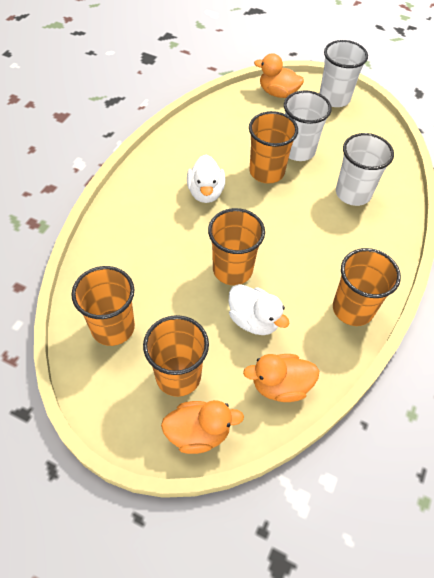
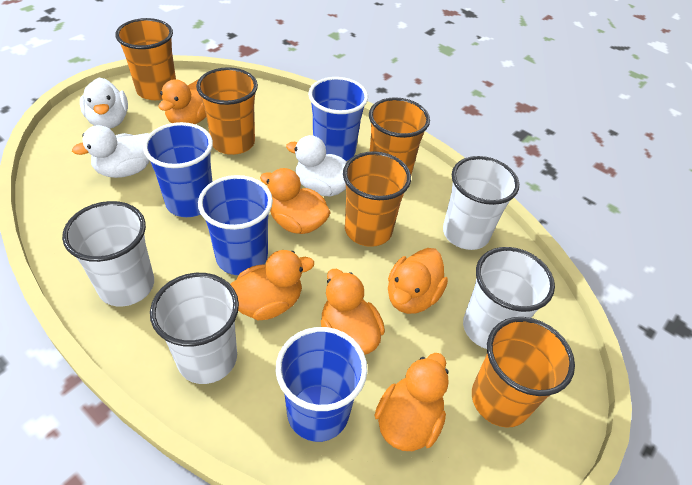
blue cup: 0 -> 4
orange duck: 3 -> 6
white cup: 3 -> 4
white duck: 2 -> 3

